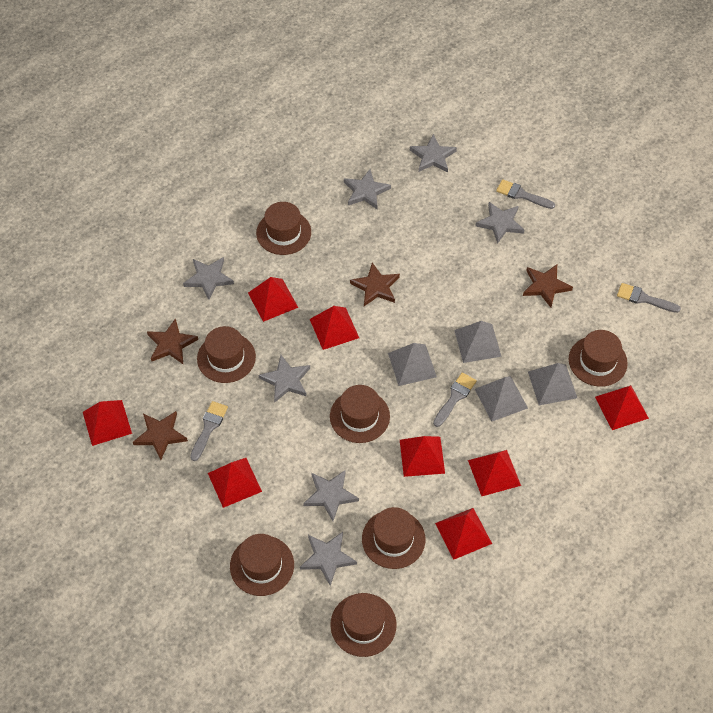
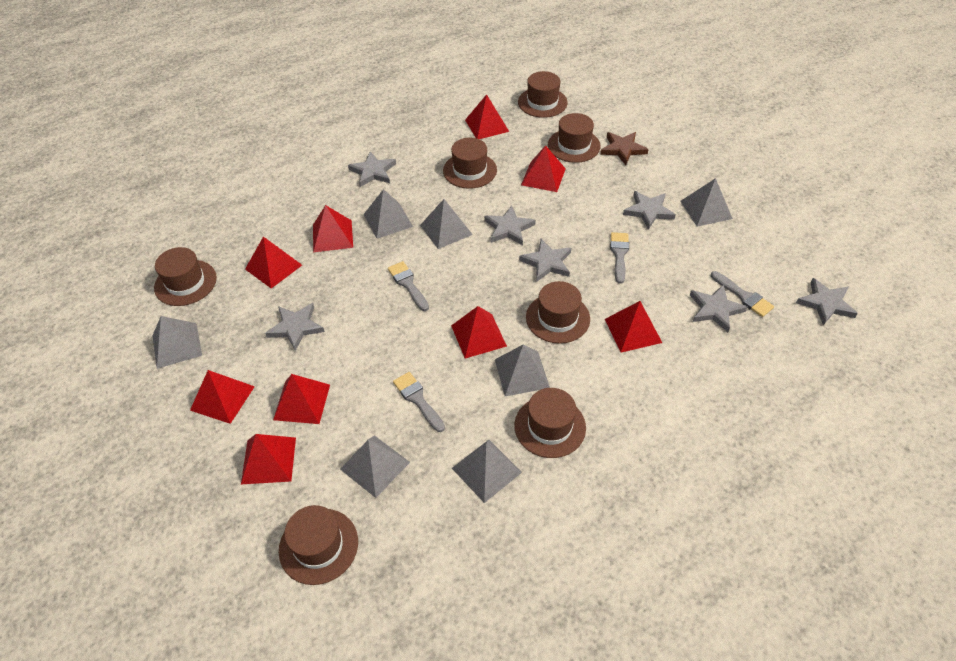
brown star: 4 -> 1
grey pyramid: 4 -> 7
red pyramid: 8 -> 9

